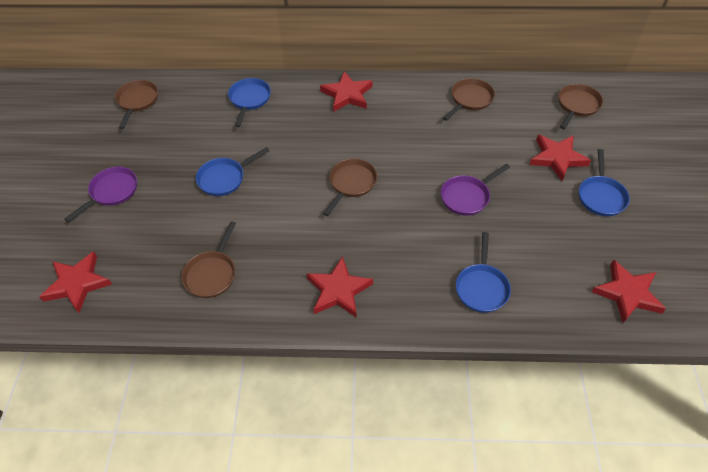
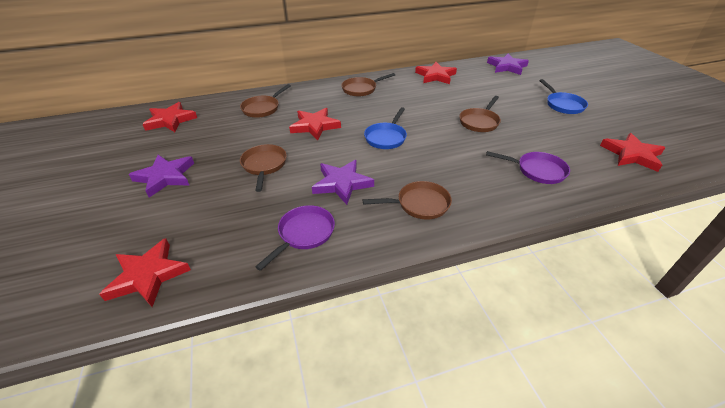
blue pan: 4 -> 2
purple star: 0 -> 3

